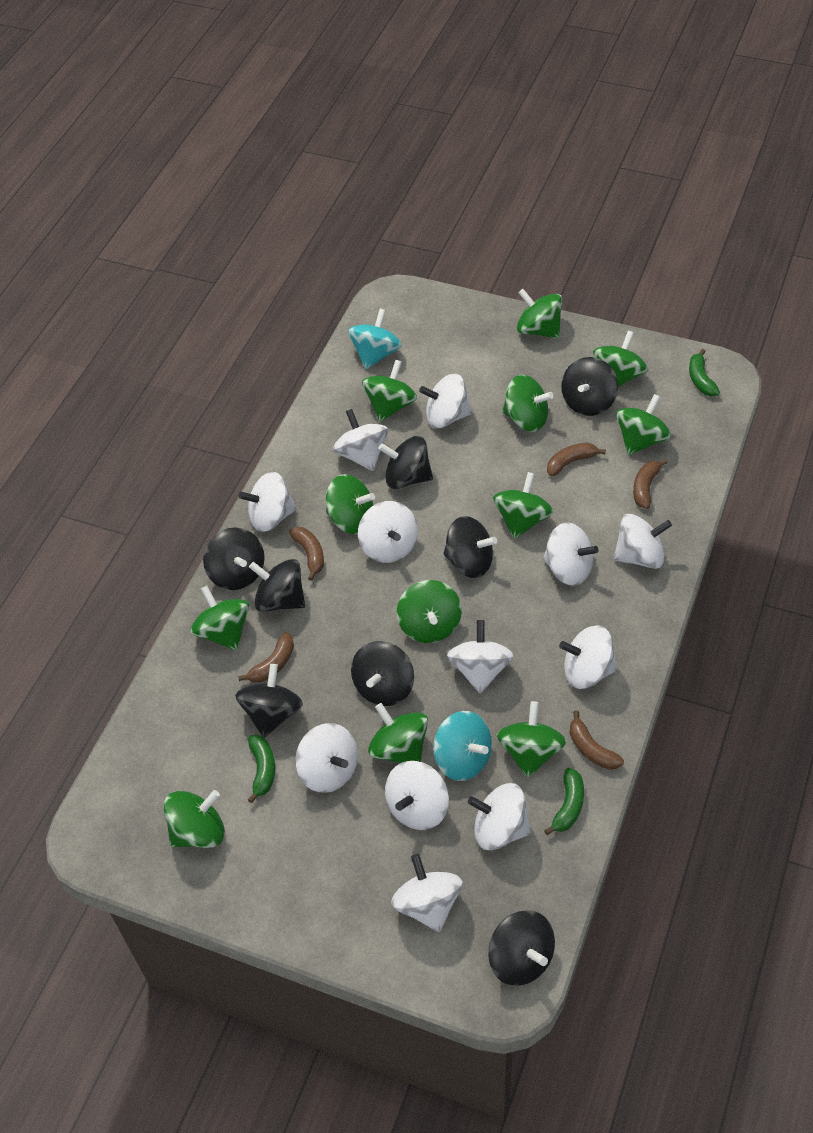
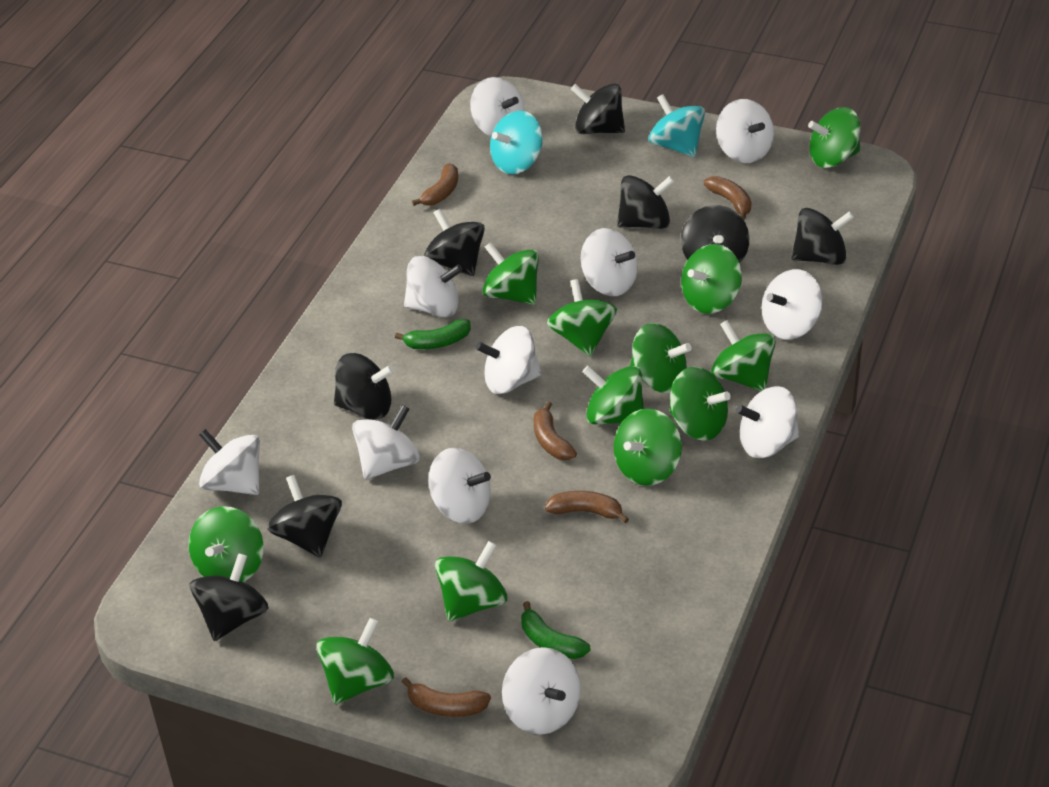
green banana: 3 -> 2
white spinning top: 12 -> 11

